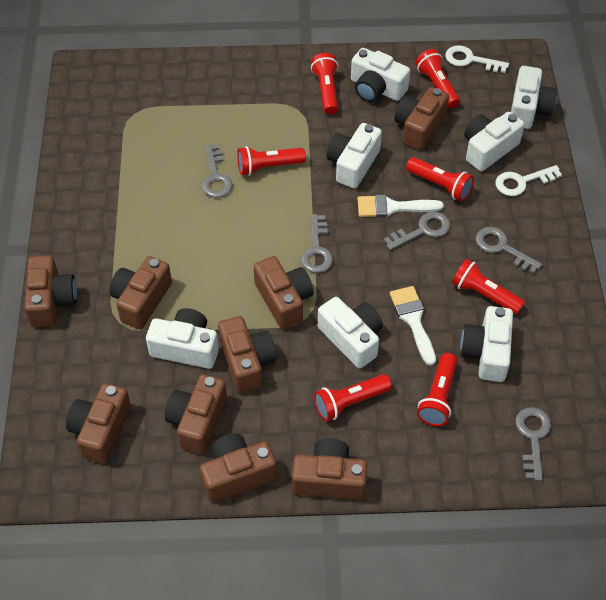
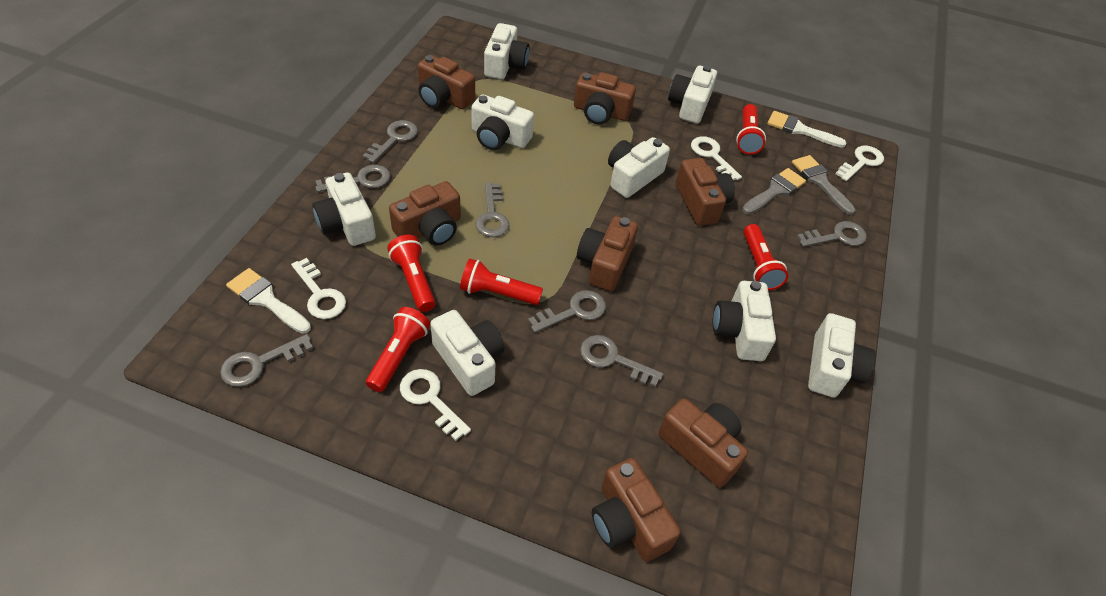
brown camera: 9 -> 7
grey brush: 0 -> 2
grey key: 5 -> 7
red flashlight: 7 -> 5
white camera: 7 -> 8
white key: 2 -> 4

